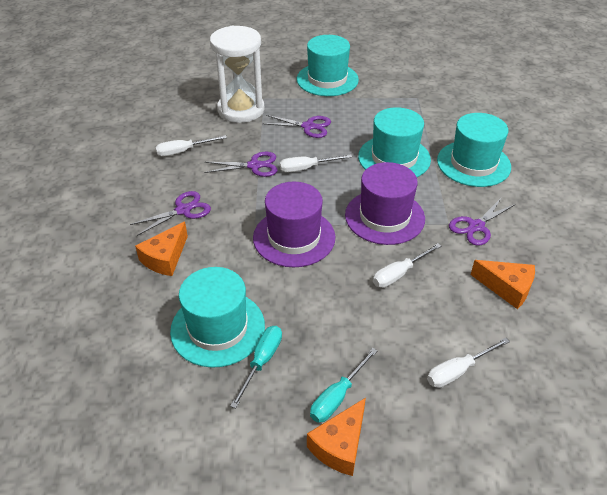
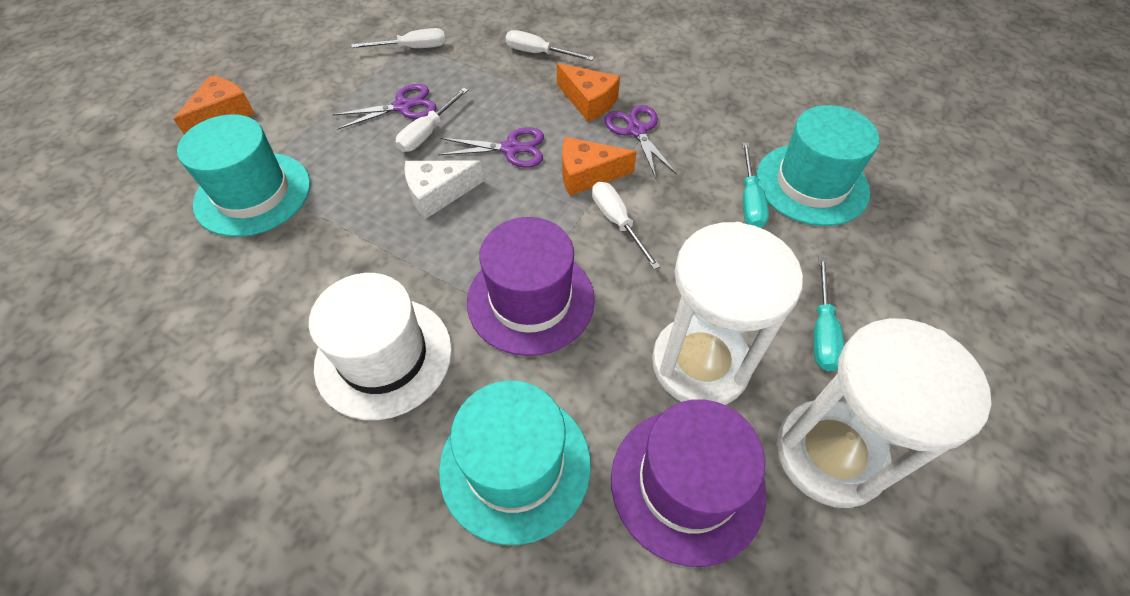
purple scissors: 4 -> 3
turquoise hat: 4 -> 3
white cheese: 0 -> 1
white hat: 0 -> 1
white hourglass: 1 -> 2

